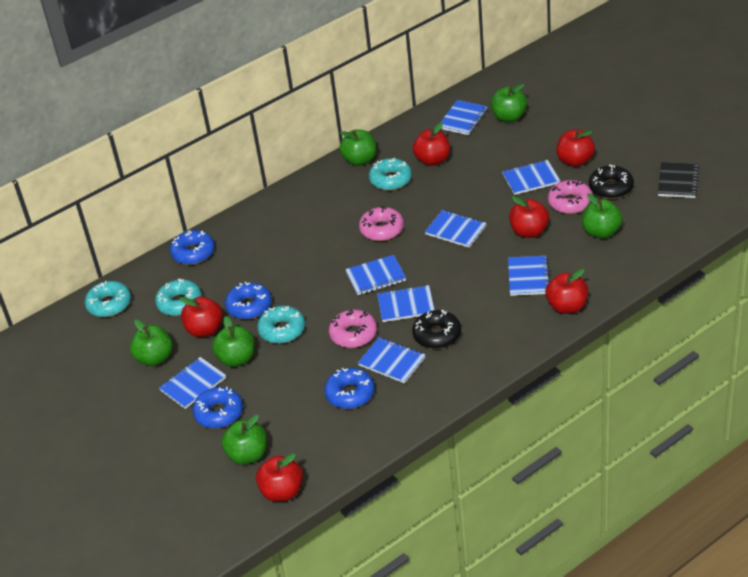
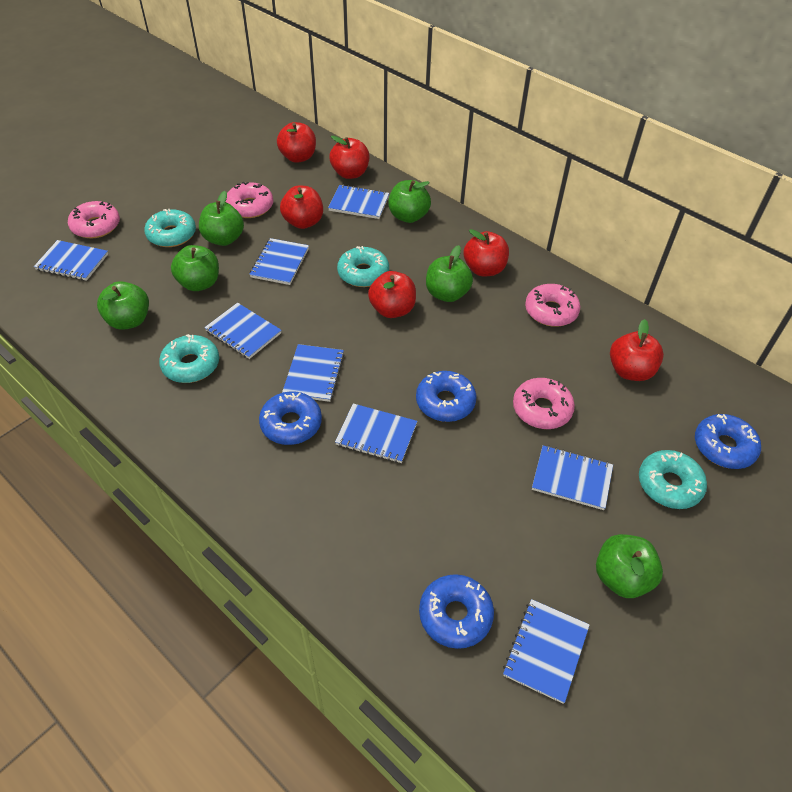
black donut: 2 -> 0
black notebook: 1 -> 0
pink donut: 3 -> 4

